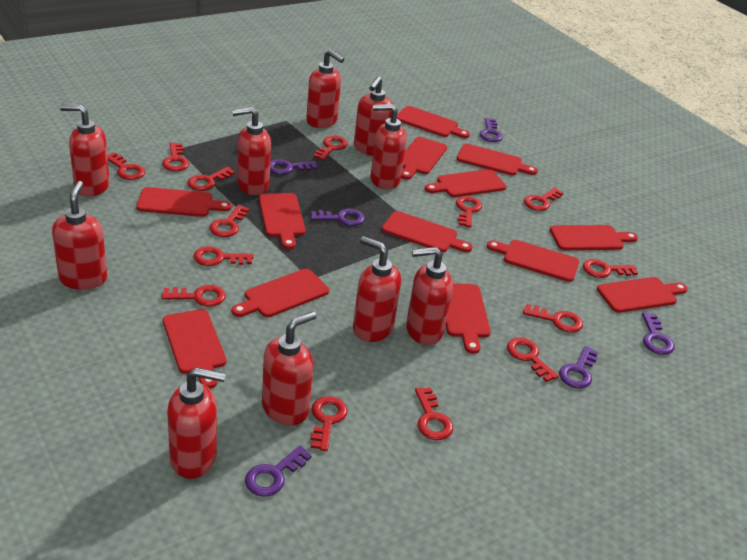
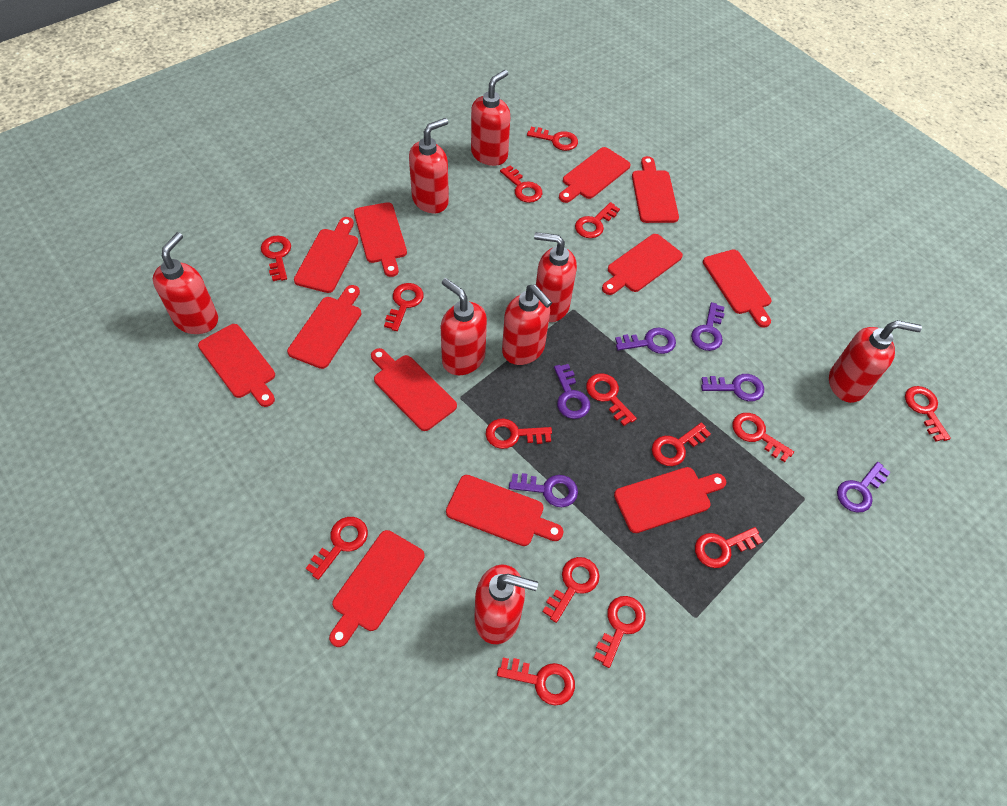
red cutting board: 13 -> 12
red key: 14 -> 15
red soap dispenser: 10 -> 8

